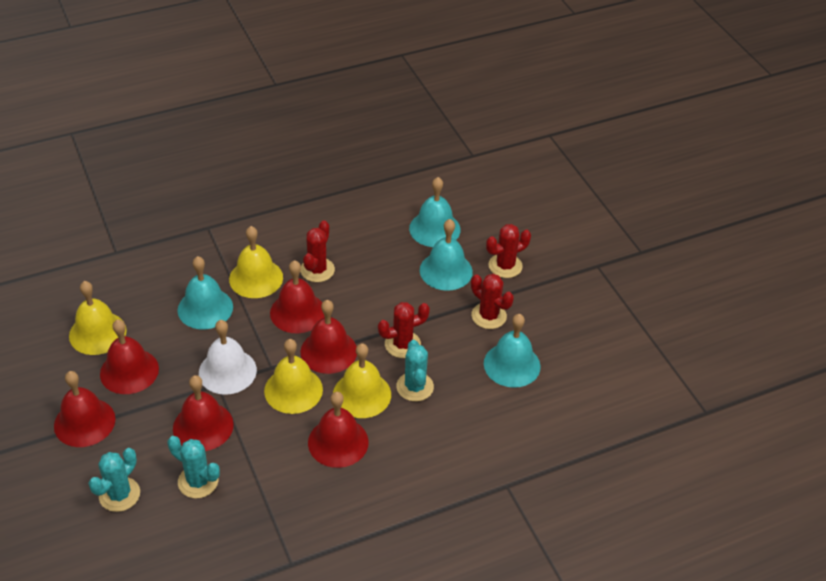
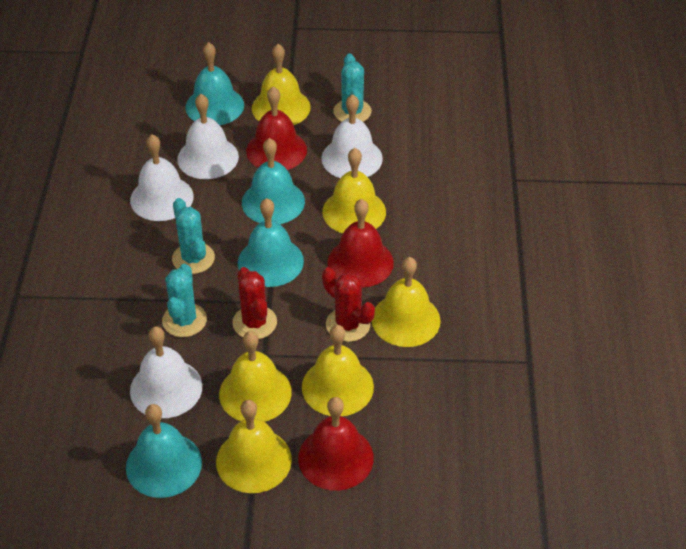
red bell: 6 -> 3
red cactus: 4 -> 2
white bell: 1 -> 4
yellow bell: 4 -> 6

